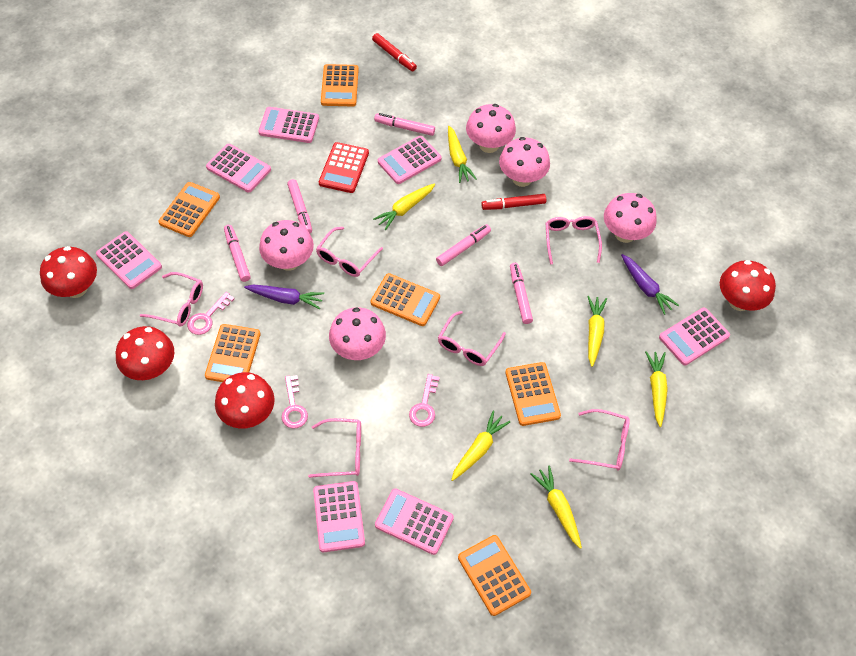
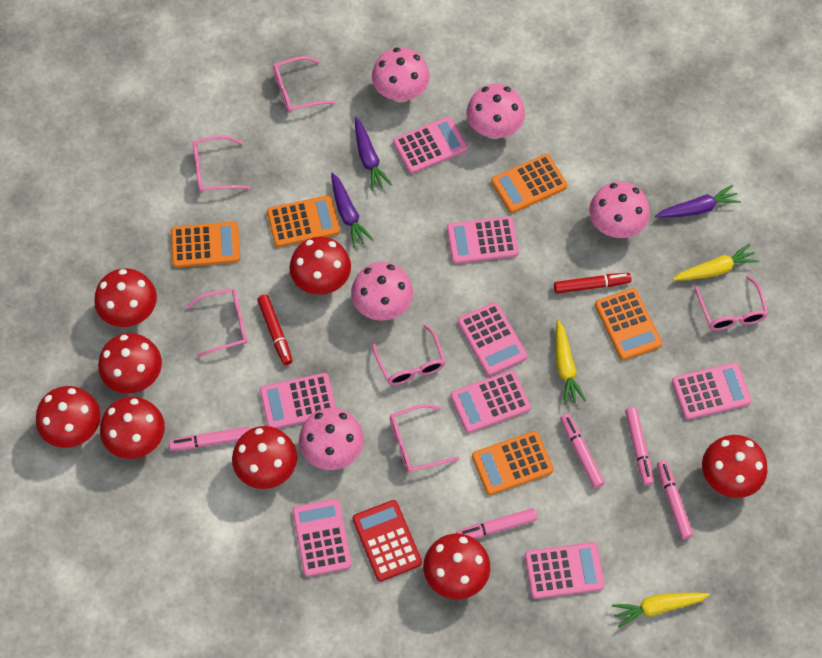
orange calculator: 6 -> 5
pink calculator: 7 -> 8
pink key: 3 -> 0
purple carrot: 2 -> 3
red mushroom: 4 -> 8
yellow carrot: 6 -> 3

